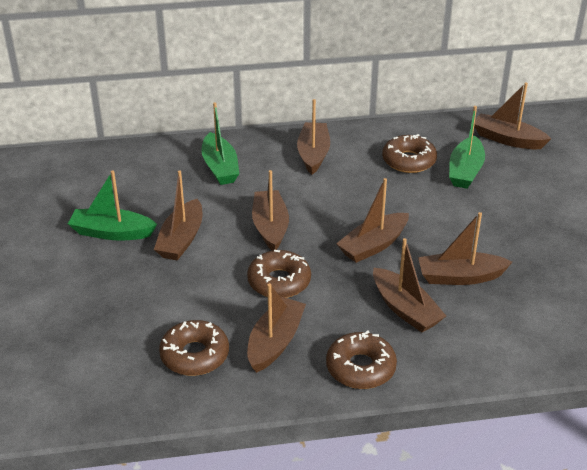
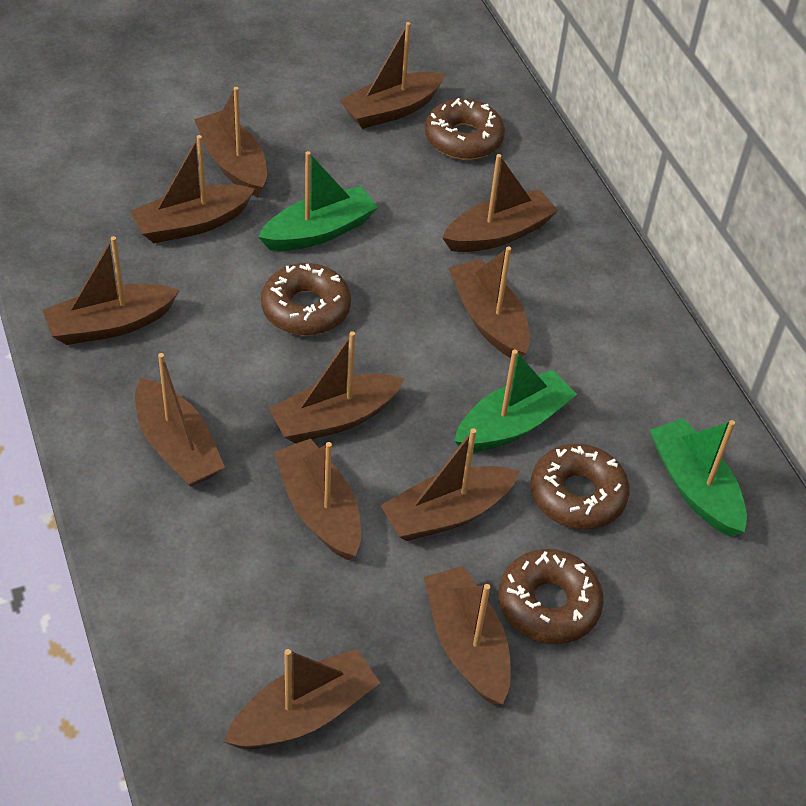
brown boat: 8 -> 12

